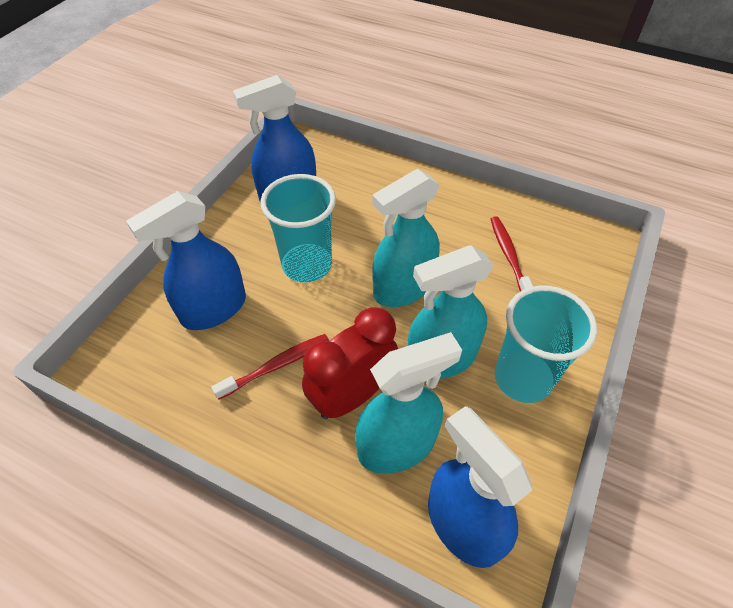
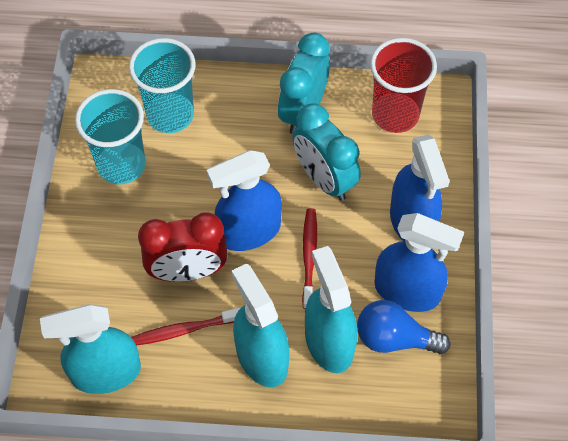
blue light bulb: 0 -> 1
red cup: 0 -> 1
turquoise clock: 0 -> 2

